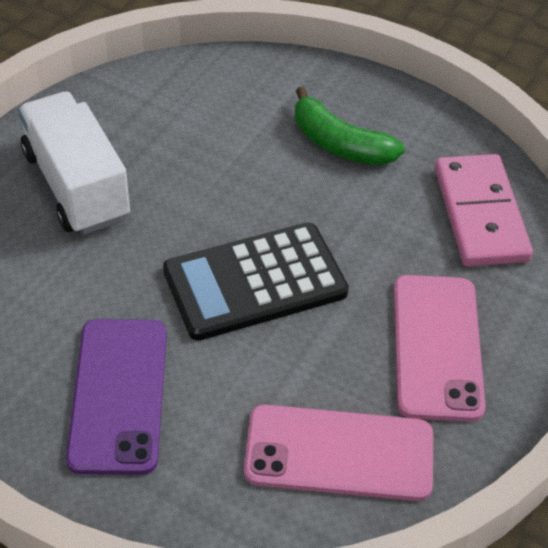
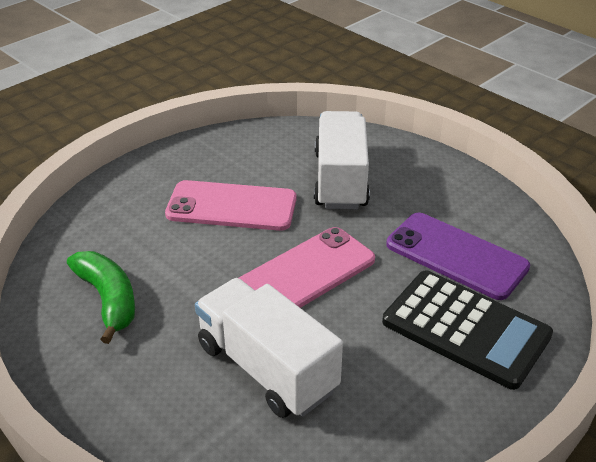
pink domino: 1 -> 0
white truck: 1 -> 2

